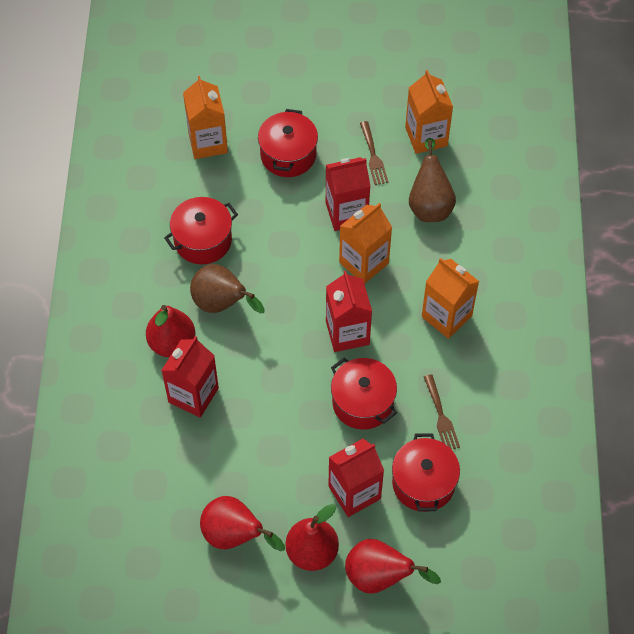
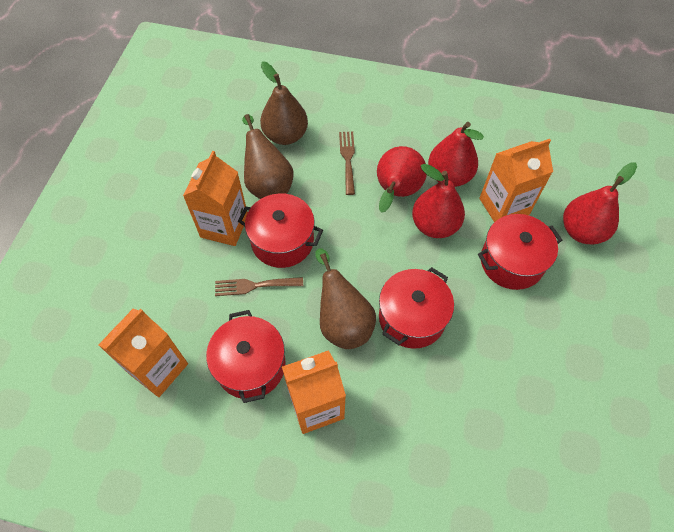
brown pear: 2 -> 3
red carton: 4 -> 0

